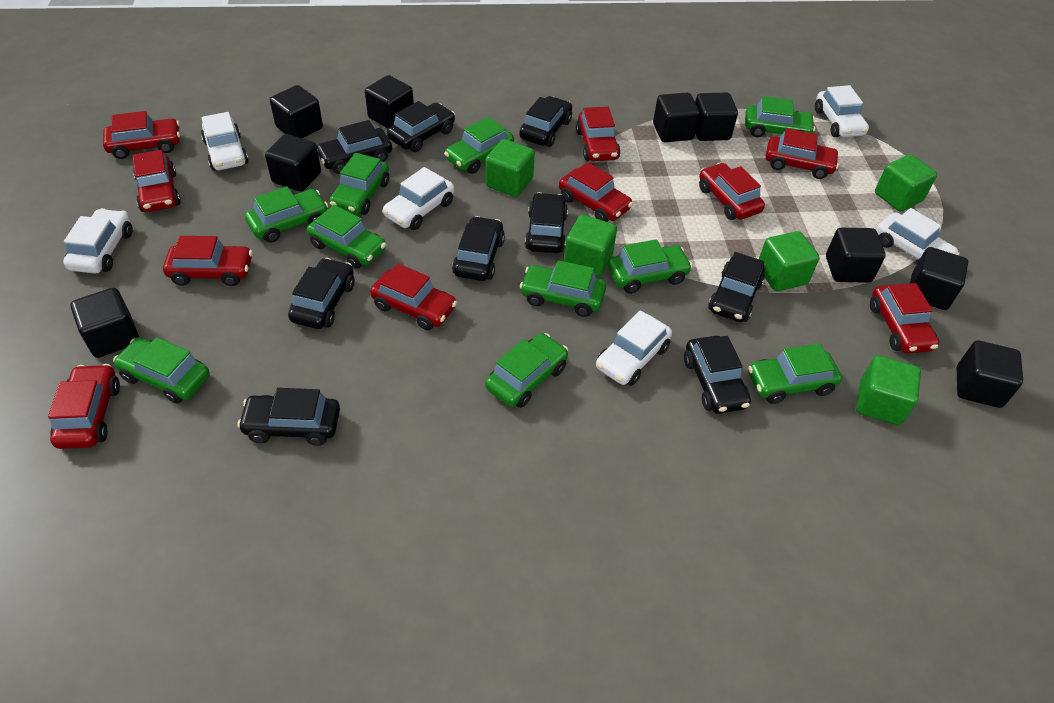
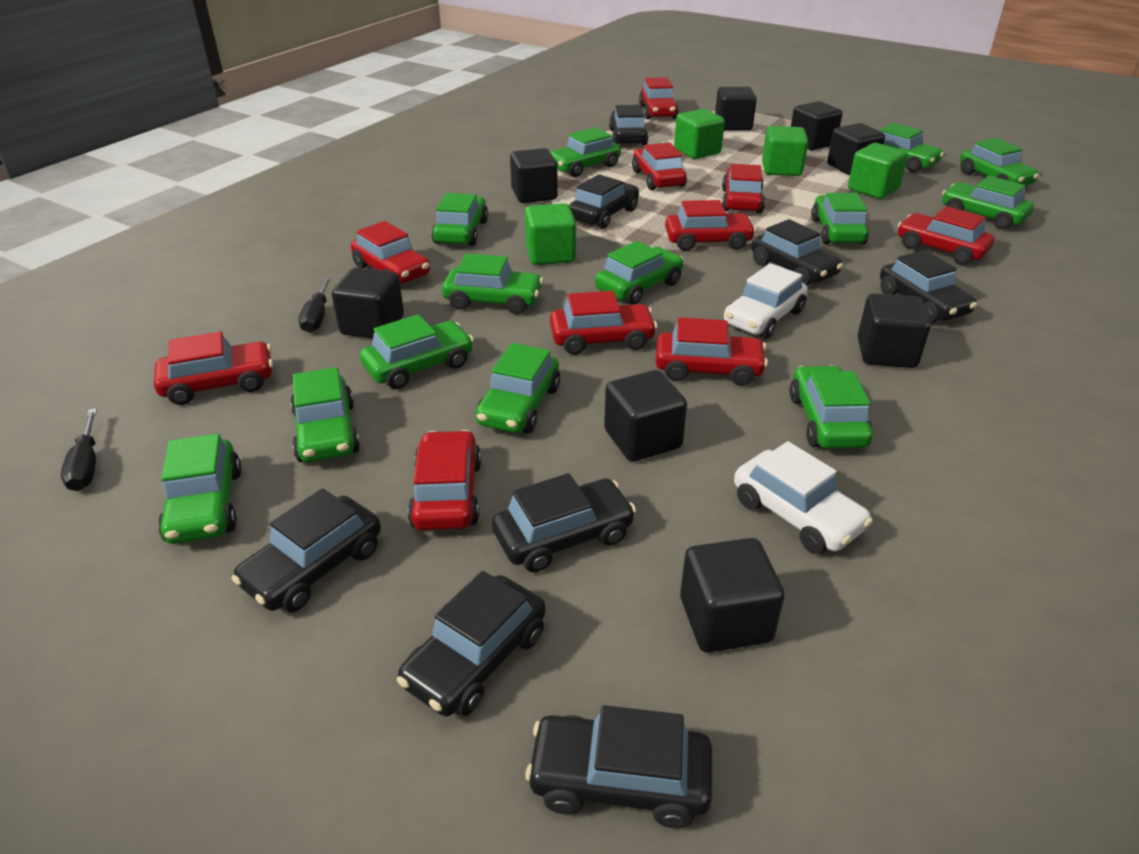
black car: 9 -> 8
black cube: 9 -> 8
black screwdriver: 0 -> 2
green car: 10 -> 13
green cube: 5 -> 4
white car: 6 -> 2

